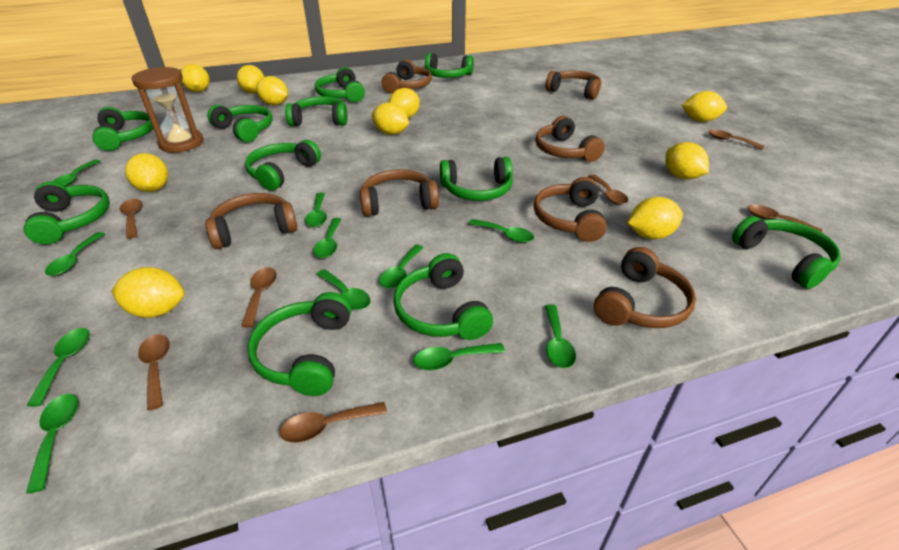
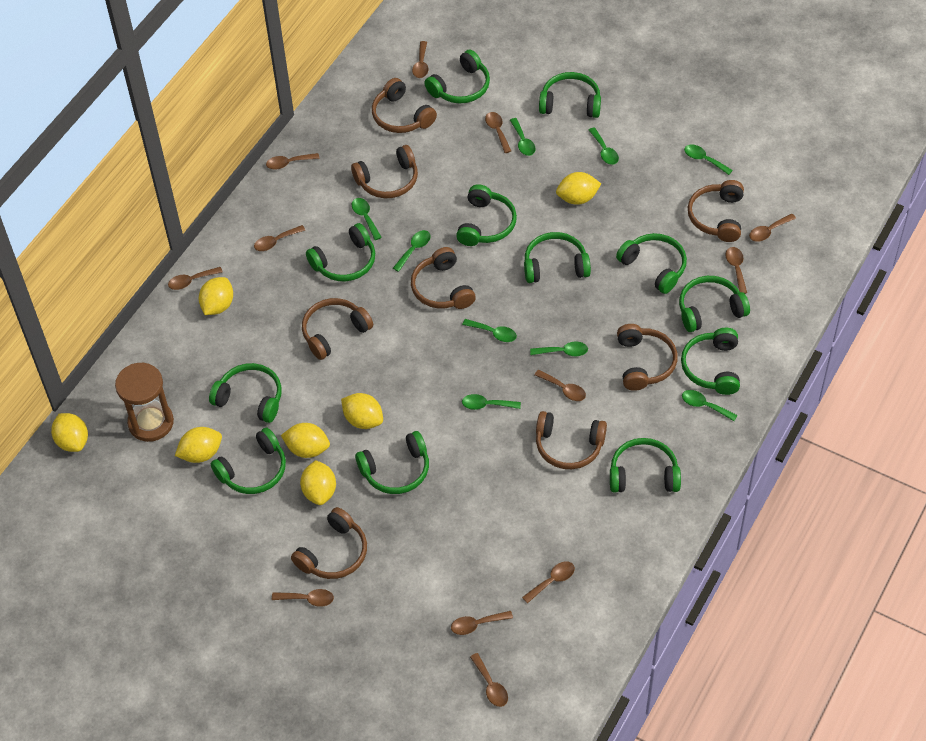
brown headphones: 7 -> 8
brown spoon: 7 -> 12
green headphones: 11 -> 12
green spoon: 11 -> 9
yellow lemon: 10 -> 7

